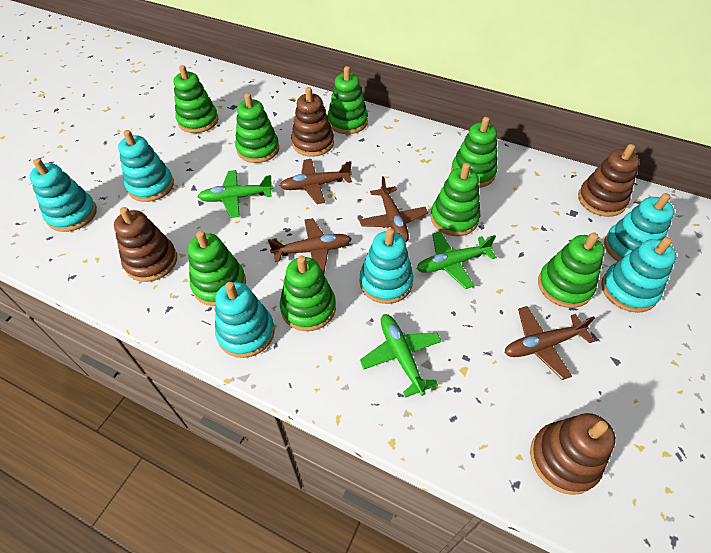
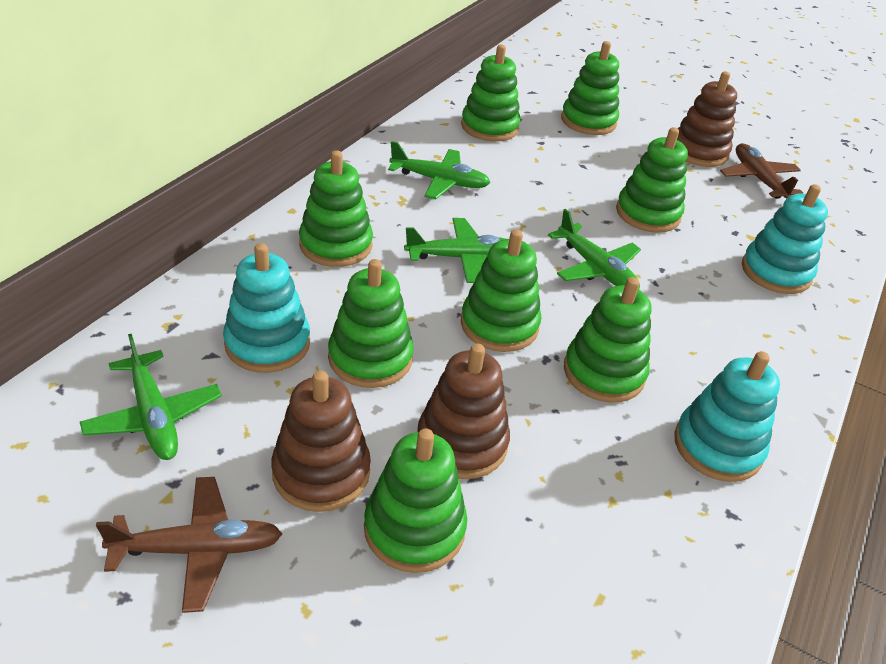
brown plane: 4 -> 2
brown stacking toy: 4 -> 3
green plane: 3 -> 4
turquoise stacking toy: 6 -> 3

